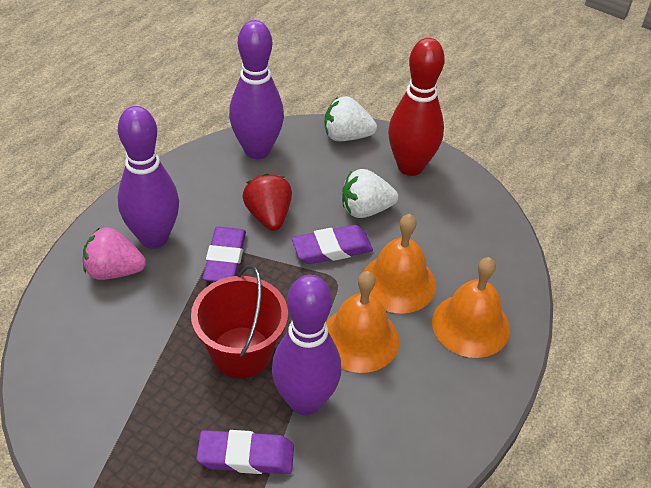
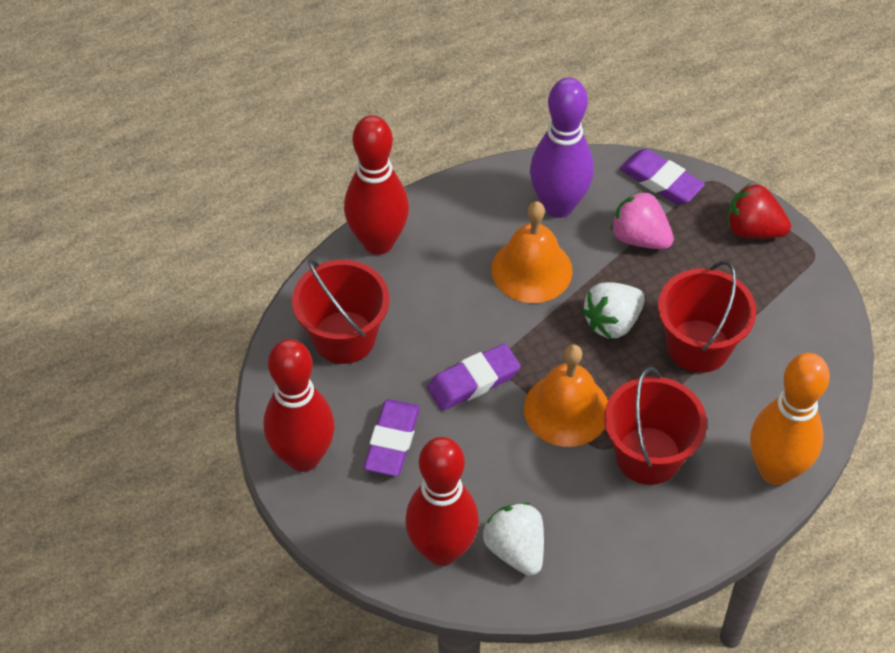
orange bell: 3 -> 2
orange bowling pin: 0 -> 1
purple bowling pin: 3 -> 1
red bowling pin: 1 -> 3
red bucket: 1 -> 3

